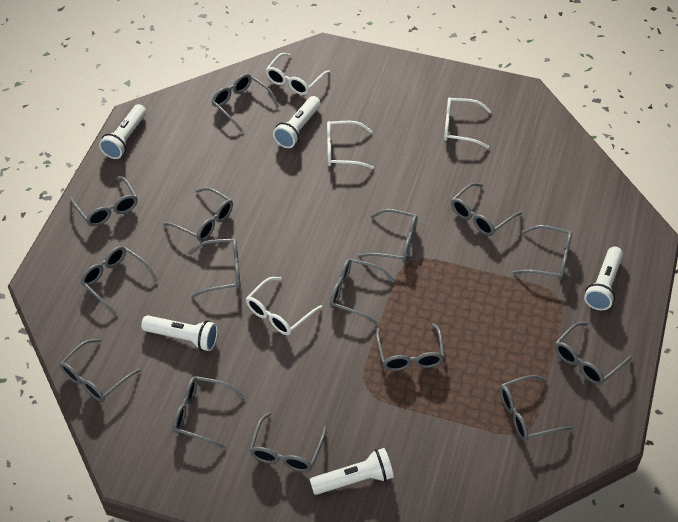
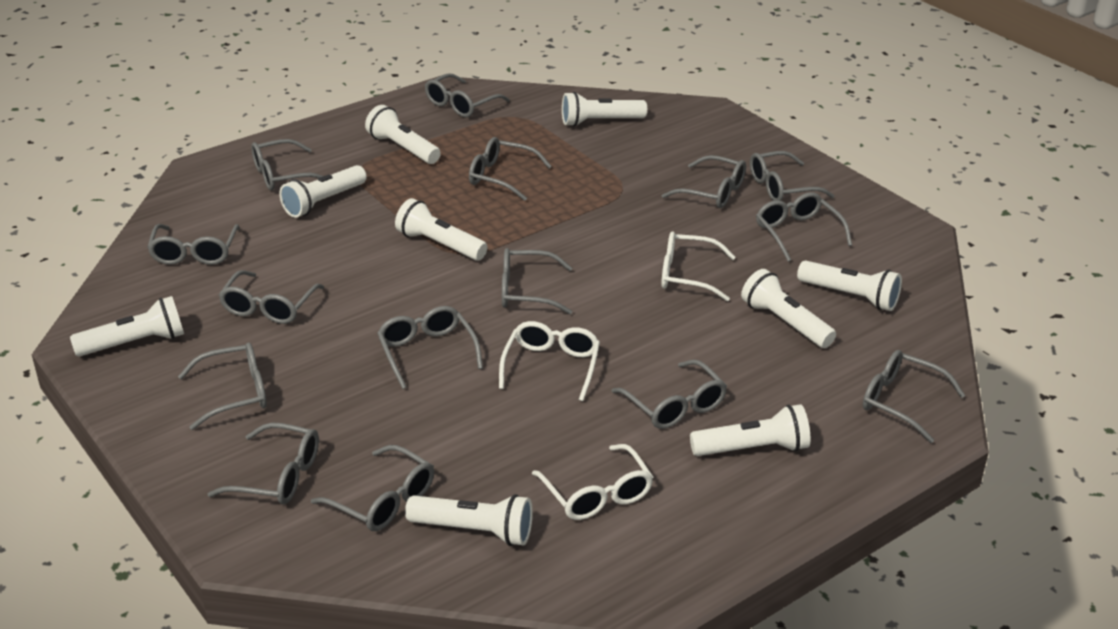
white flashlight: 5 -> 9
white glasses: 4 -> 3

